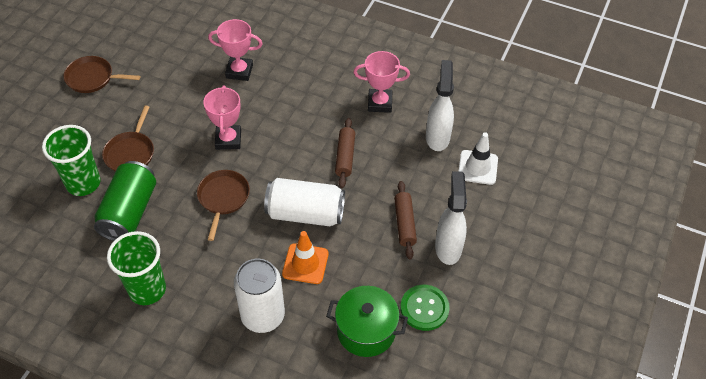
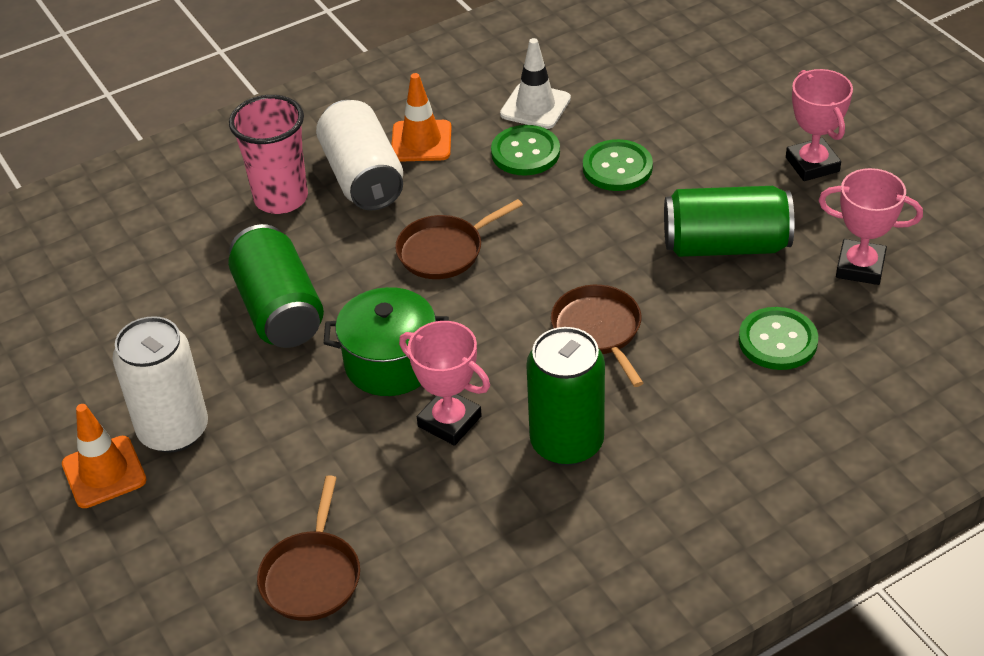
brown rolling pin: 2 -> 0
green button: 1 -> 3
green can: 1 -> 3
green cup: 2 -> 0
orange traffic cone: 1 -> 2
pink cup: 0 -> 1
white spray bottle: 2 -> 0

